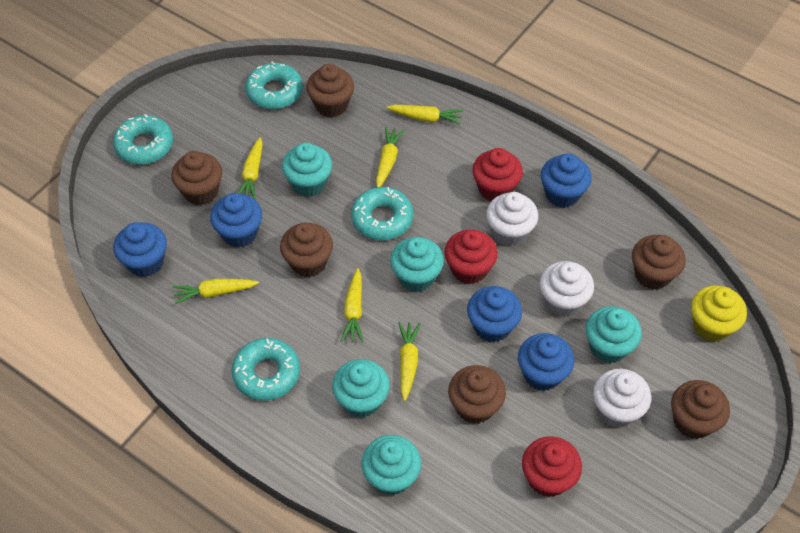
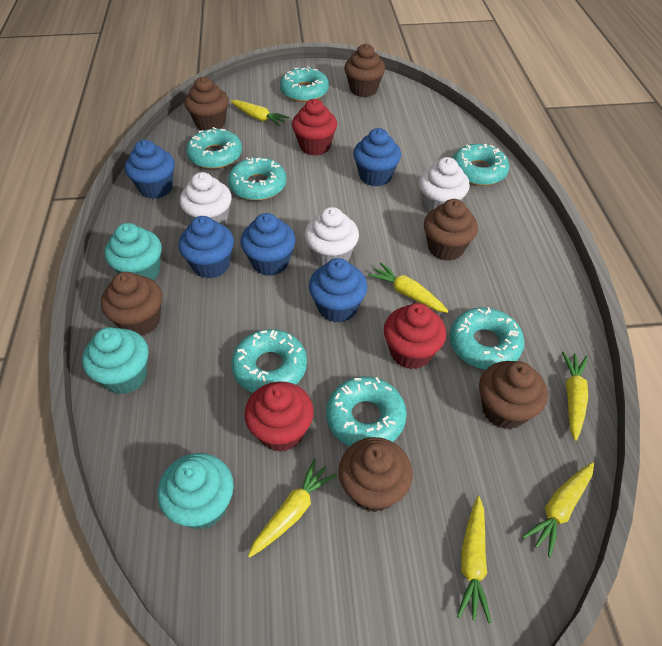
turquoise cupcake: 5 -> 3
turquoise donut: 4 -> 7
yellow cupcake: 1 -> 0

